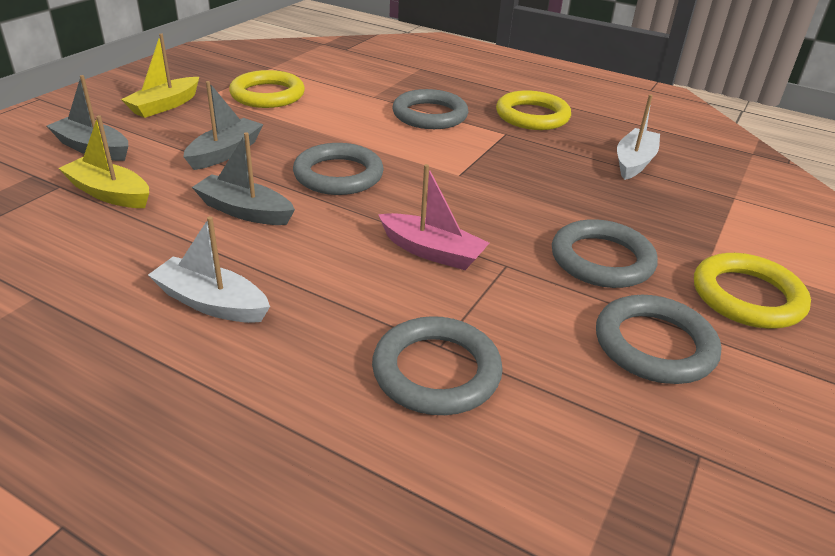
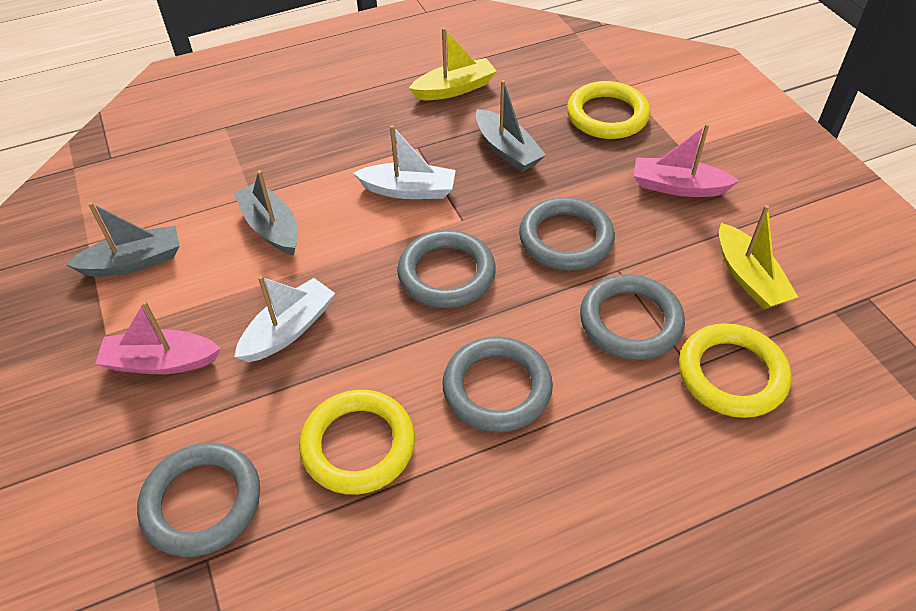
pink boat: 1 -> 2

